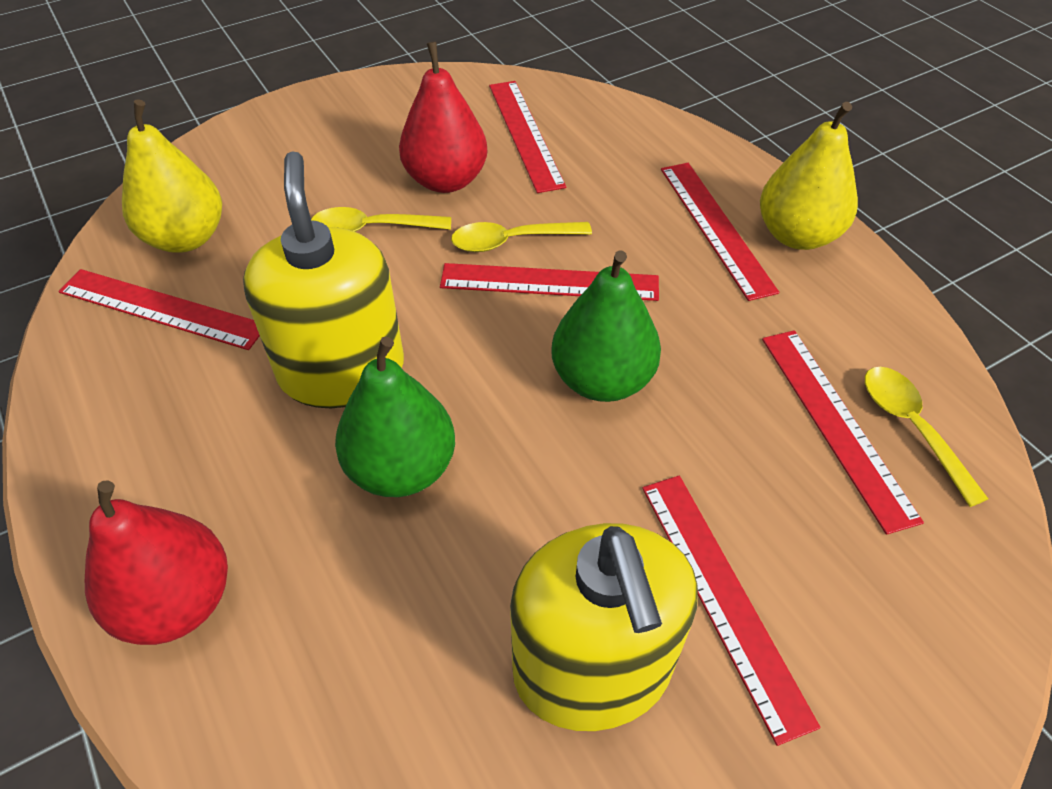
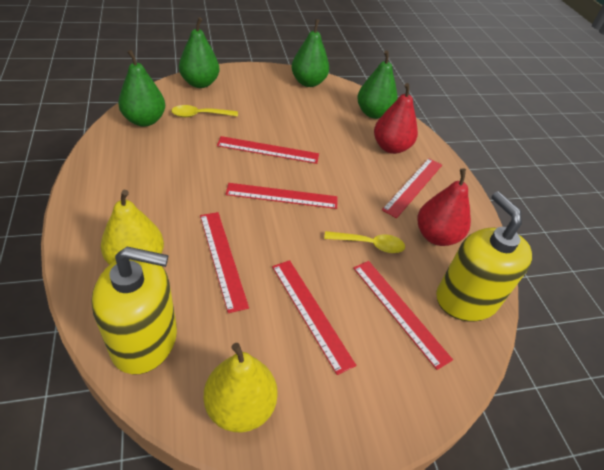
green pear: 2 -> 4
yellow spoon: 3 -> 2

